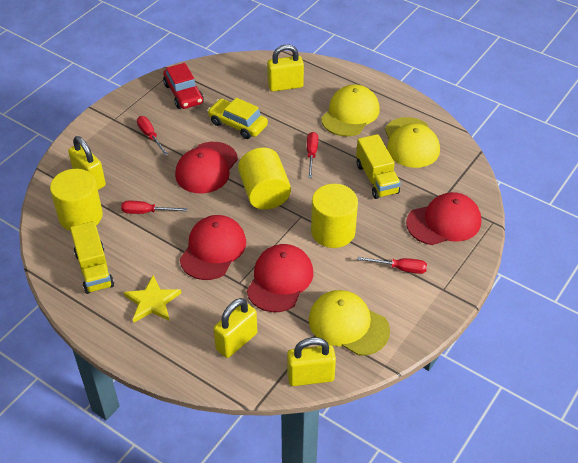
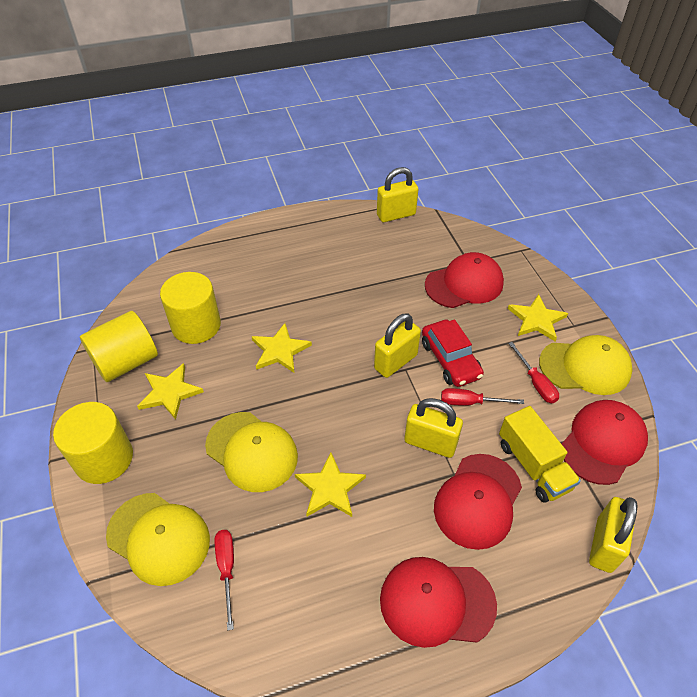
red screwdriver: 4 -> 3
yellow car: 1 -> 0
yellow star: 1 -> 4
yellow truck: 2 -> 1

